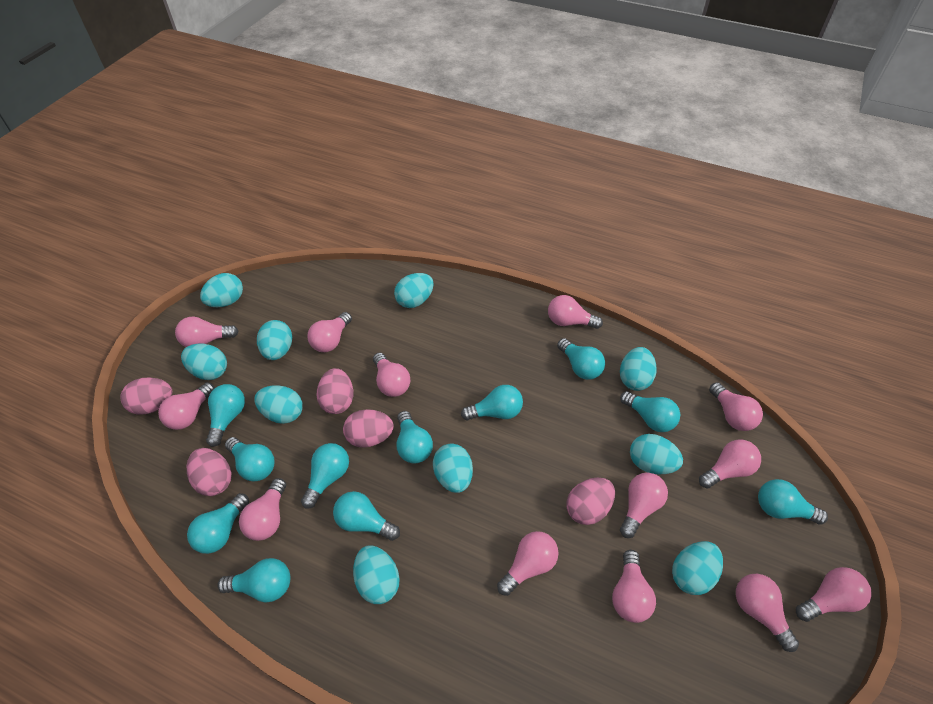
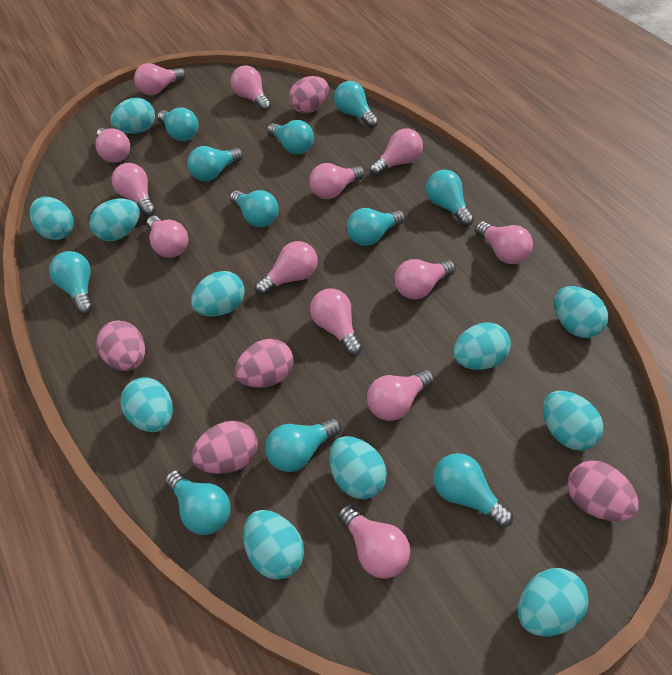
turquoise egg: 10 -> 11

